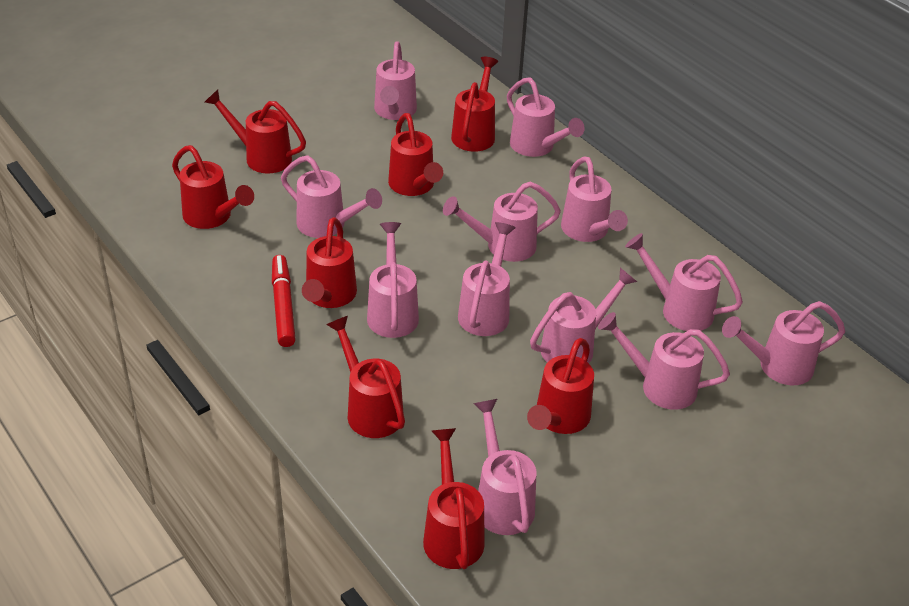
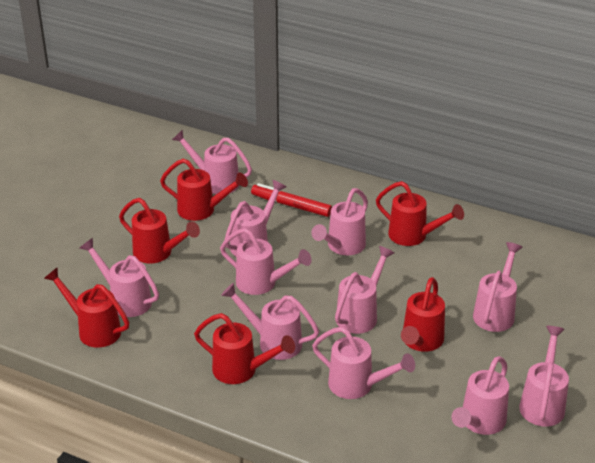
pink watering can: 12 -> 11
red watering can: 8 -> 6

